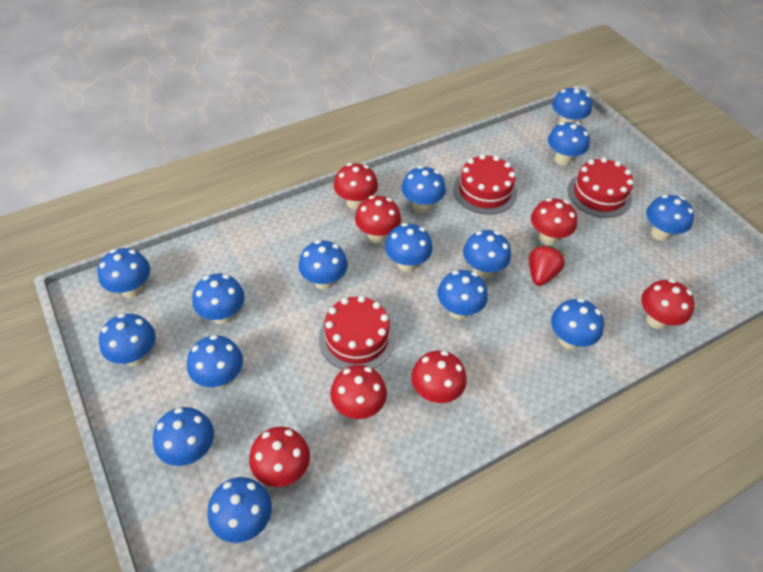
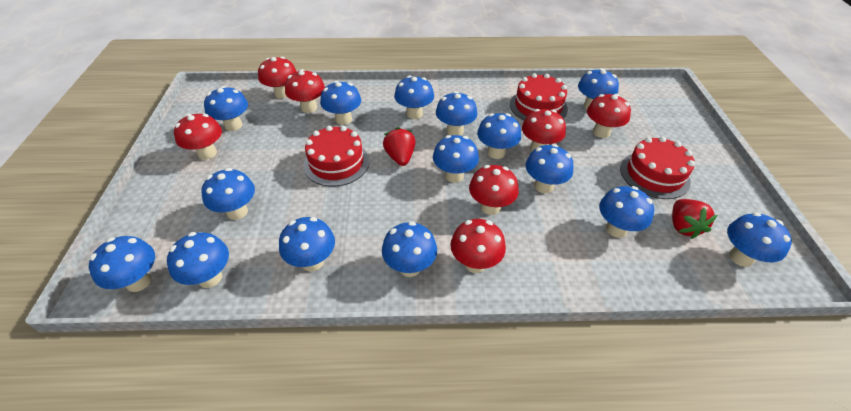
red strawberry: 1 -> 2

